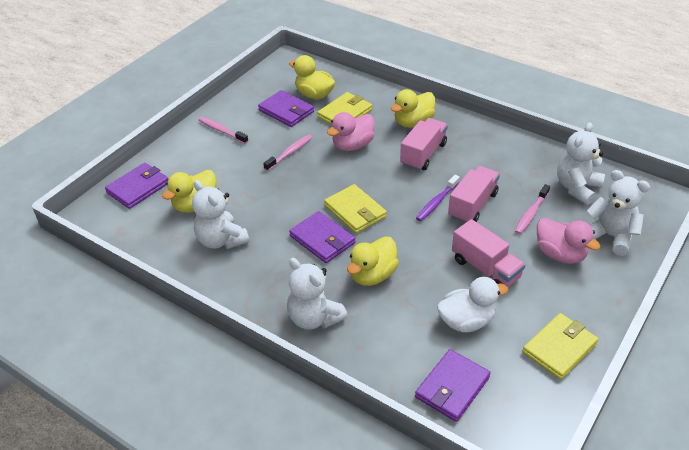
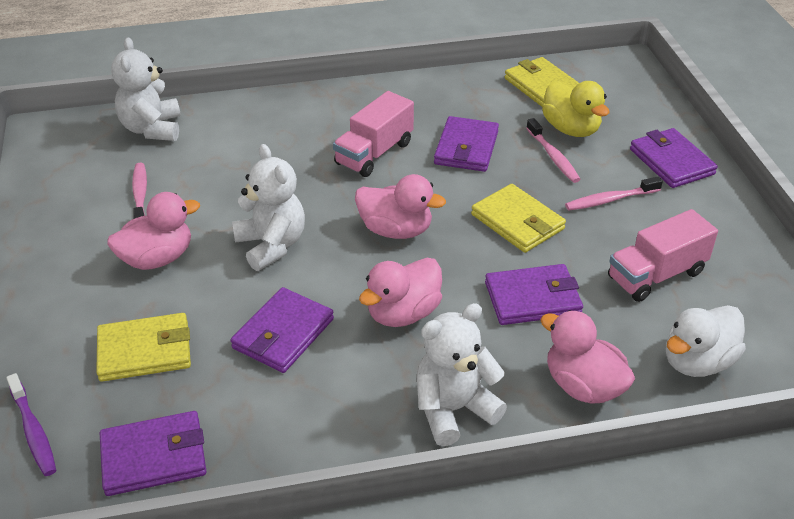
pink duck: 2 -> 4
pink truck: 3 -> 2
purple wallet: 4 -> 5
white teddy bear: 4 -> 3
yellow duck: 4 -> 1

